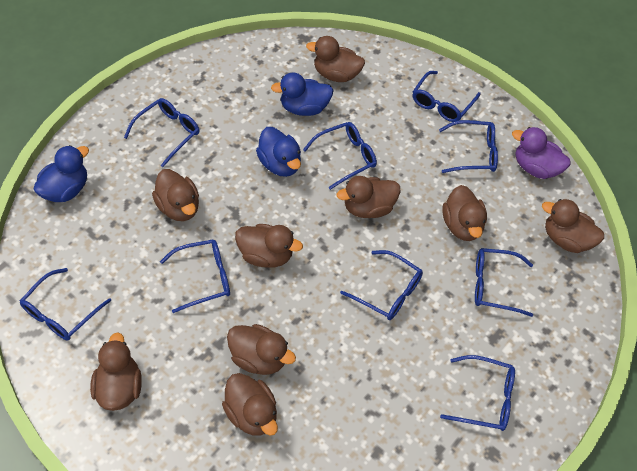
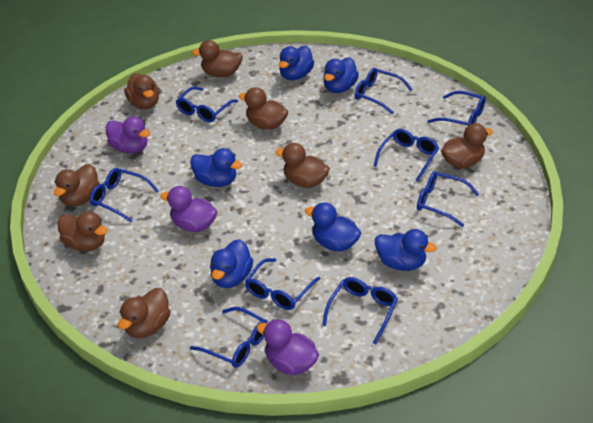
blue duck: 3 -> 6
brown duck: 9 -> 8
purple duck: 1 -> 3

